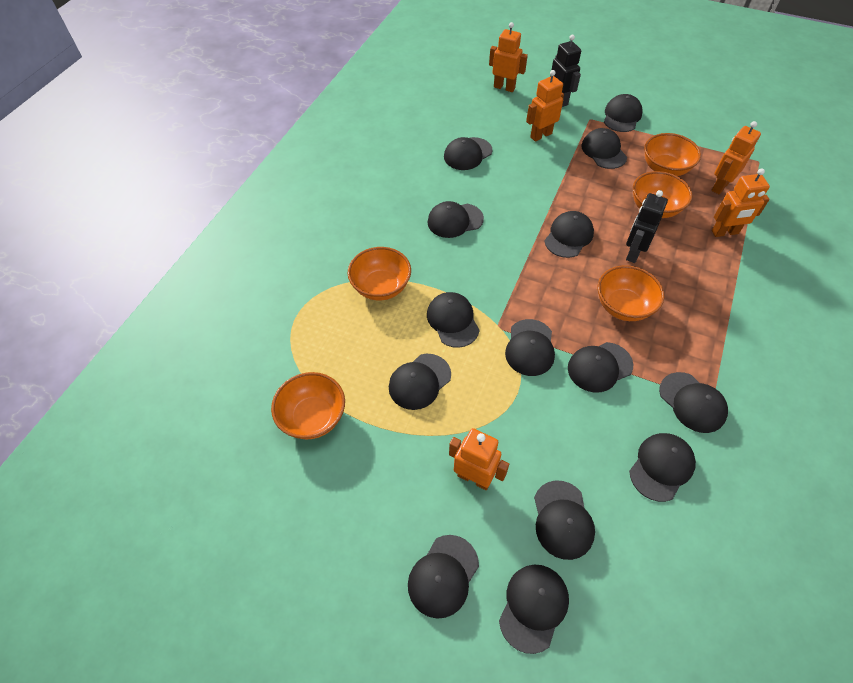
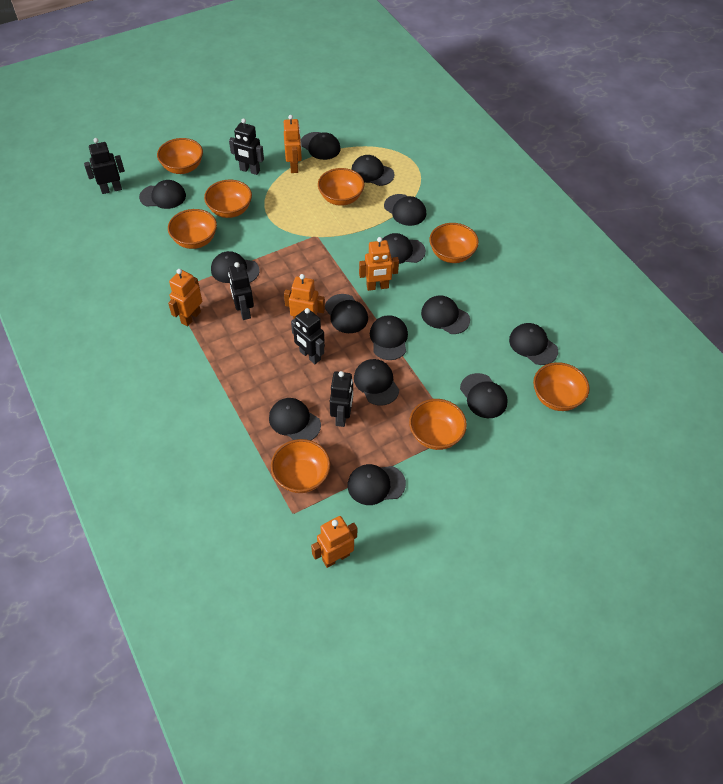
black robot: 2 -> 5
orange bowl: 5 -> 8

